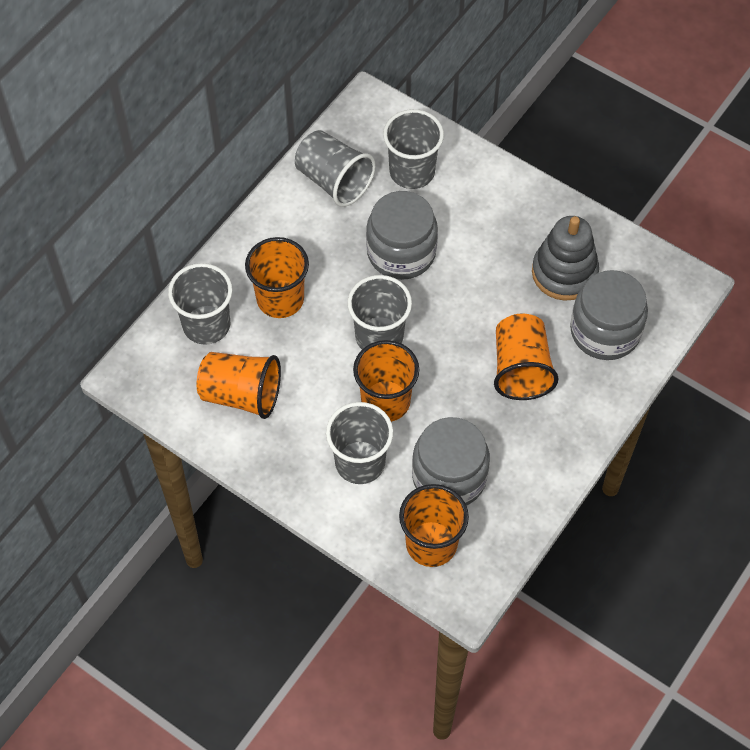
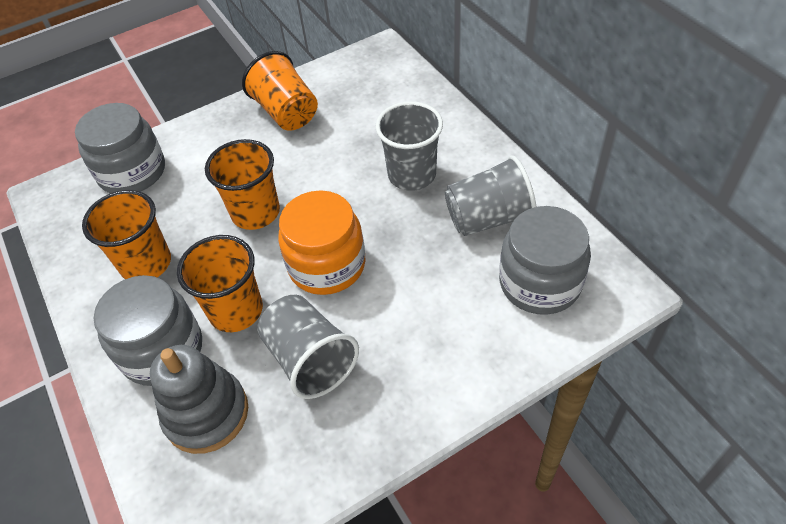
grey cup: 5 -> 3
orange cup: 5 -> 4
orange jar: 0 -> 1

